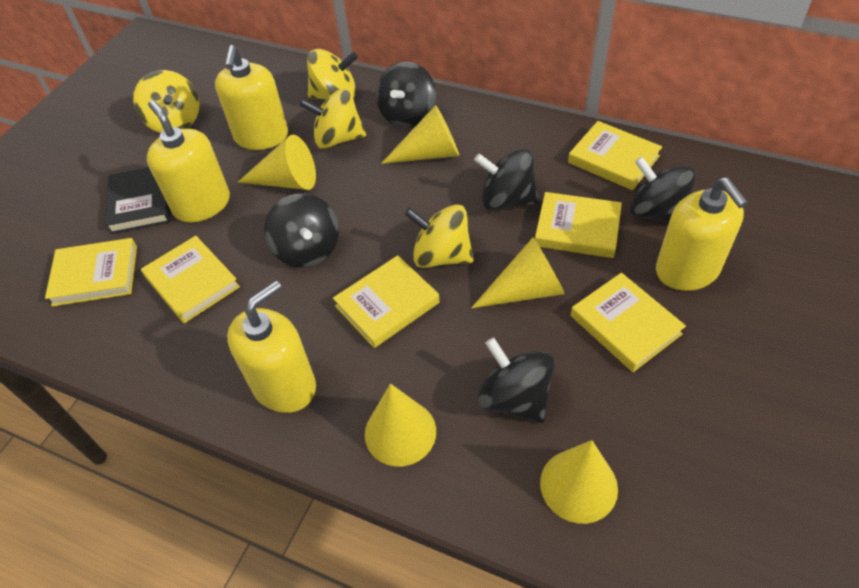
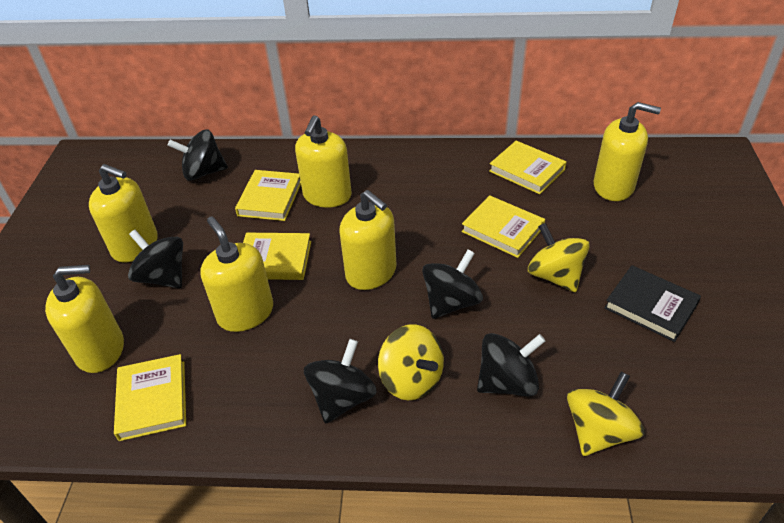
yellow book: 6 -> 5
yellow cone: 5 -> 0
yellow soap dispenser: 4 -> 6
yellow spinning top: 4 -> 3

